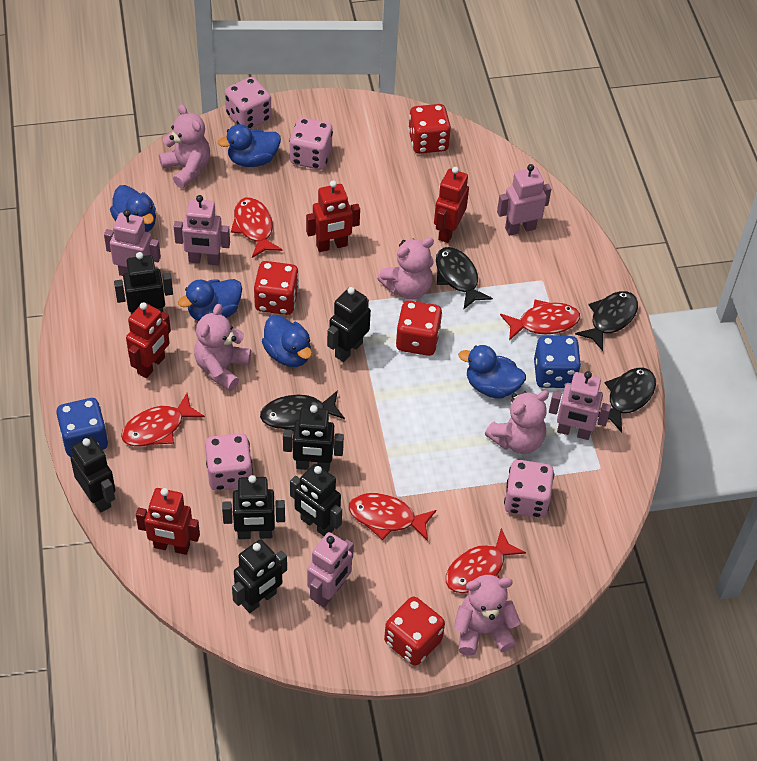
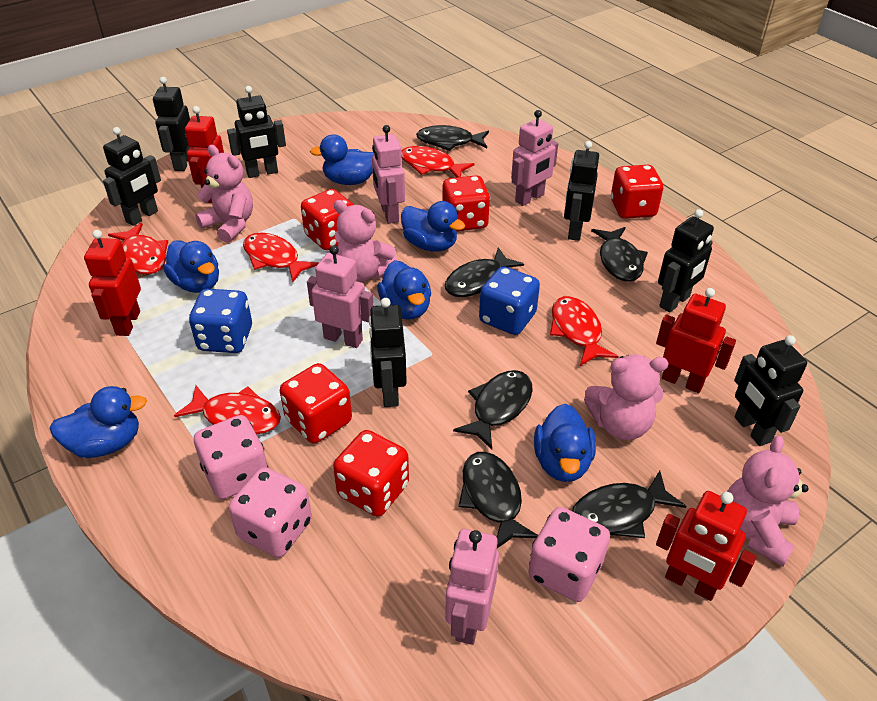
black fish: 4 -> 6
blue duck: 5 -> 6
pink dice: 4 -> 3
pink robot: 5 -> 4
pink teddy bear: 5 -> 4
red dice: 4 -> 5

